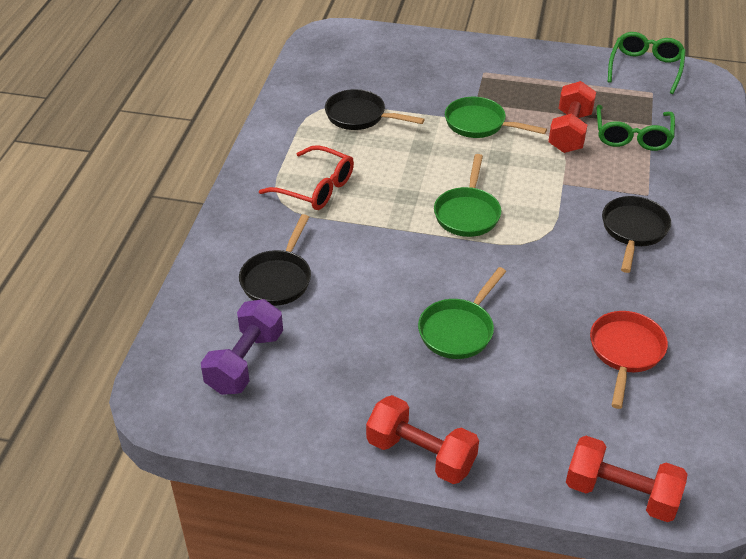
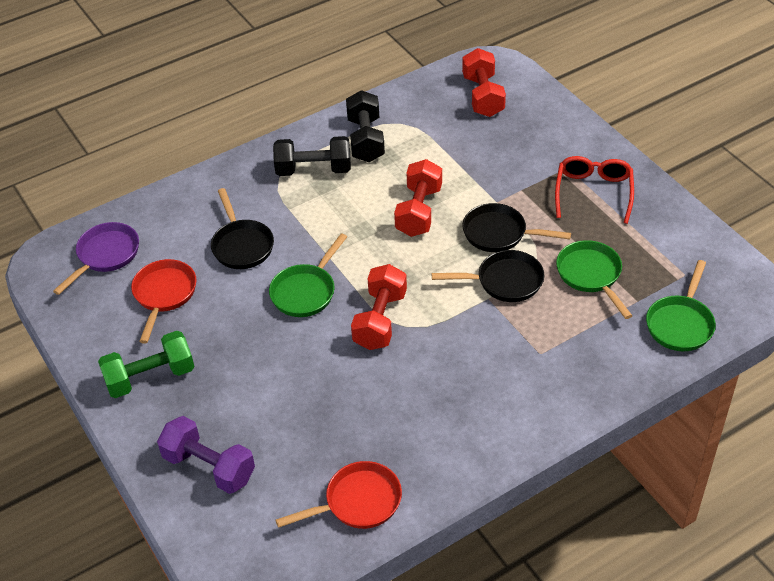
black dumbbell: 0 -> 2
green dumbbell: 0 -> 1
green glasses: 2 -> 0
purple pan: 0 -> 1
red pan: 1 -> 2

